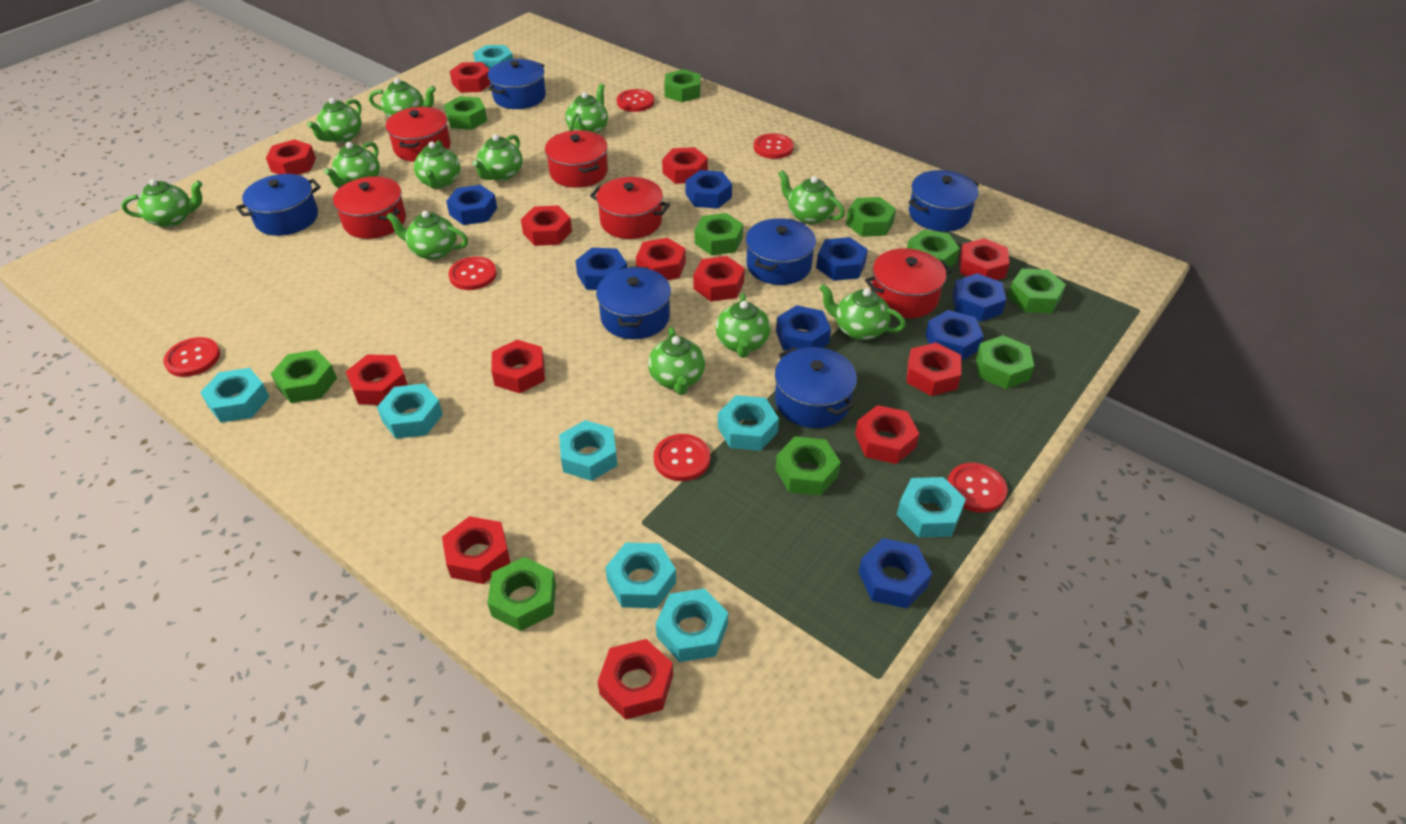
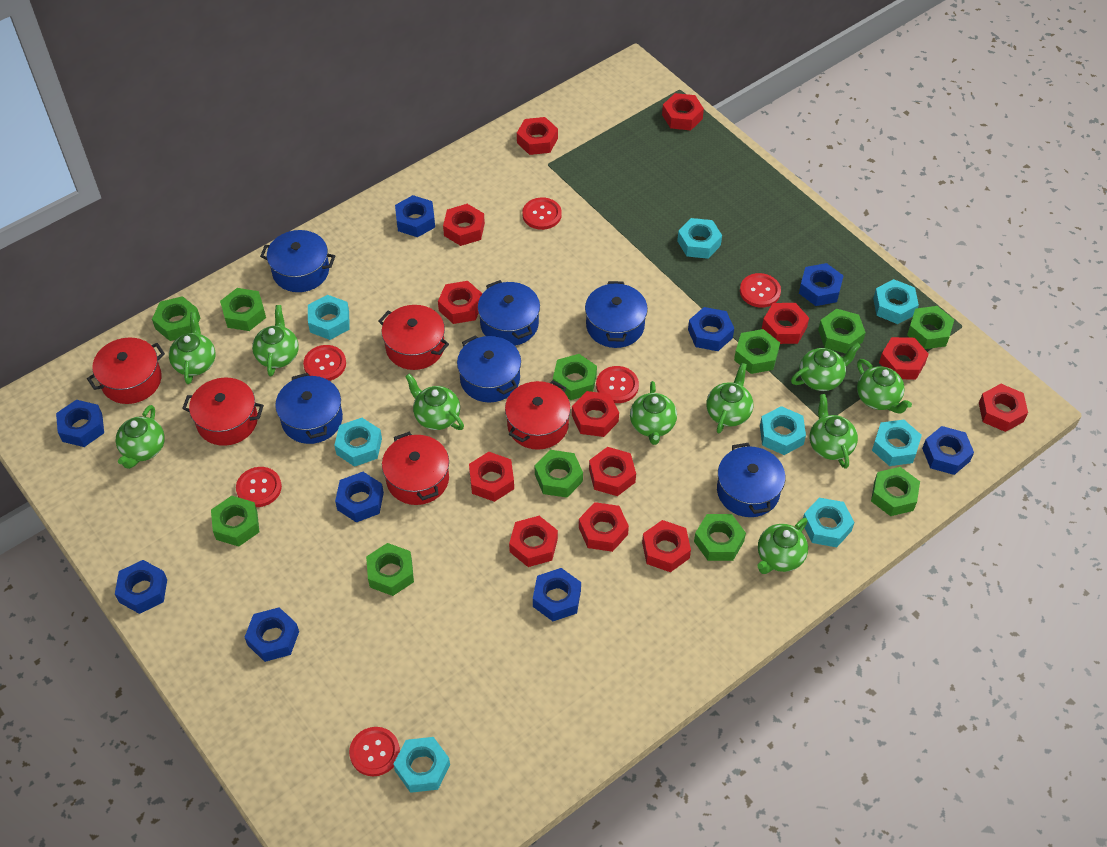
blue nut: 8 -> 9
green nut: 10 -> 11
green teapot: 12 -> 10

